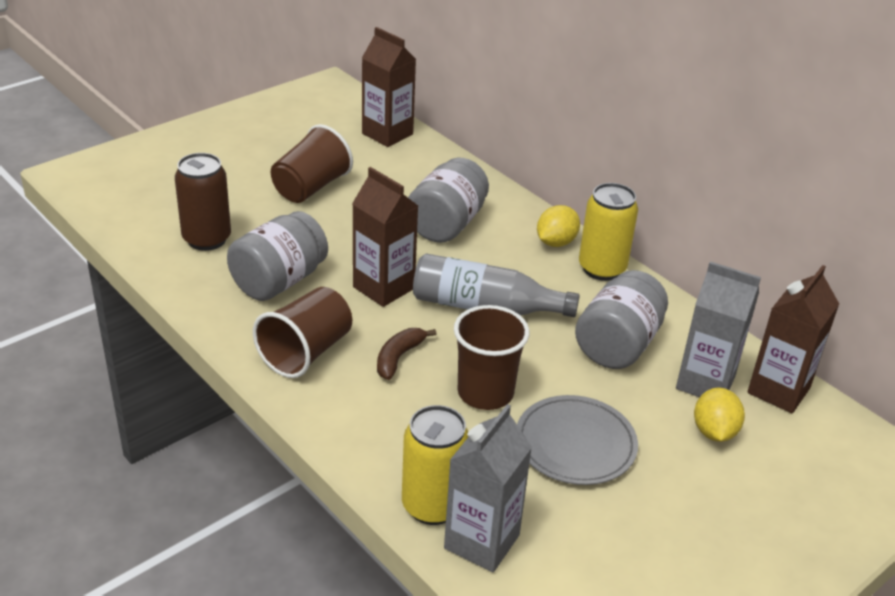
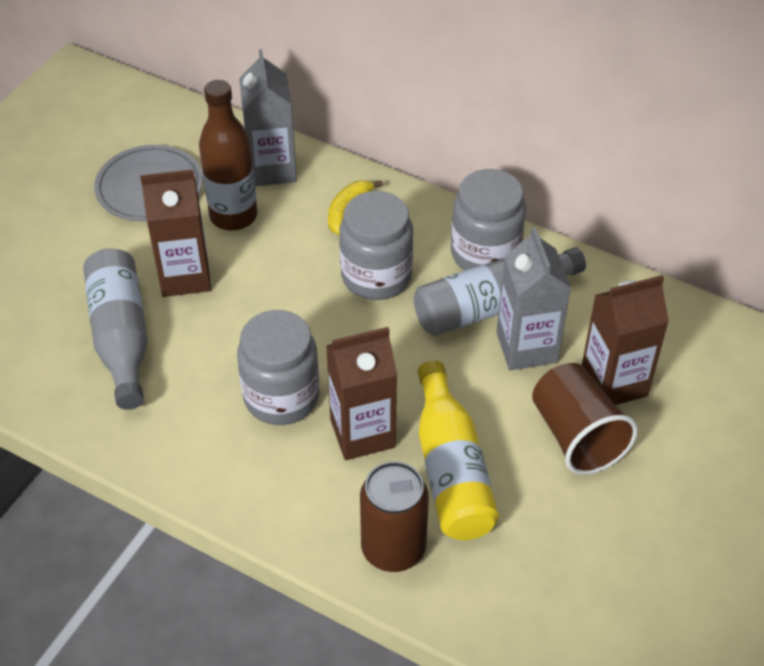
brown banana: 1 -> 0
brown bottle: 0 -> 1
brown cup: 3 -> 1
grey bottle: 1 -> 2
yellow banana: 0 -> 1
yellow bottle: 0 -> 1
yellow can: 2 -> 0
yellow lemon: 2 -> 0

